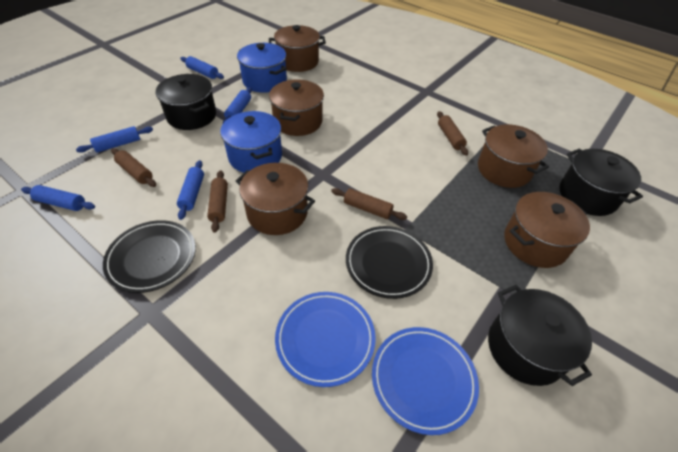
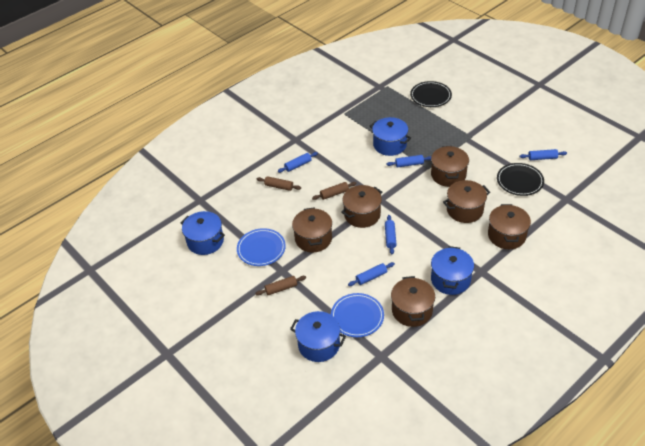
black pot: 3 -> 0
blue pot: 2 -> 4
brown pot: 5 -> 6
brown rolling pin: 4 -> 3

